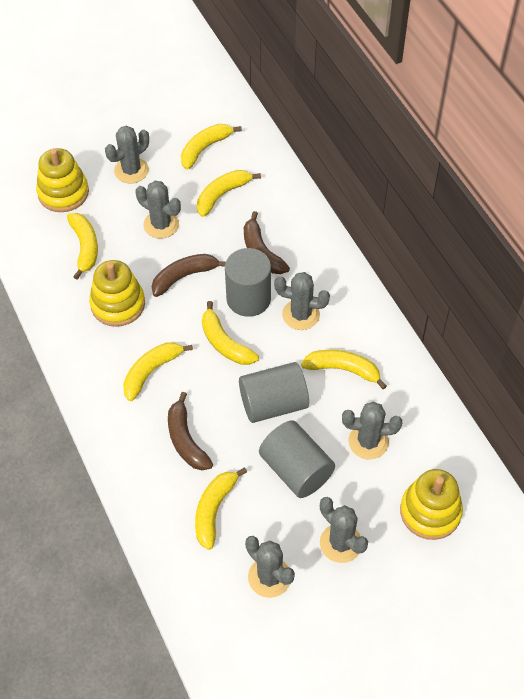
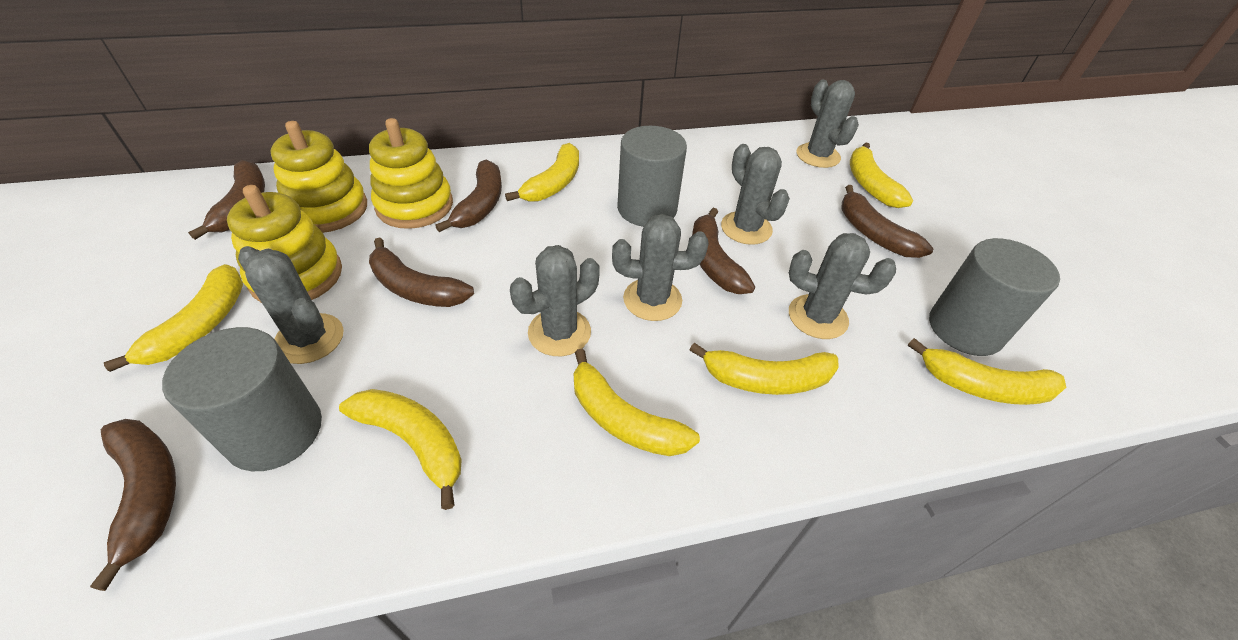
brown banana: 3 -> 6

